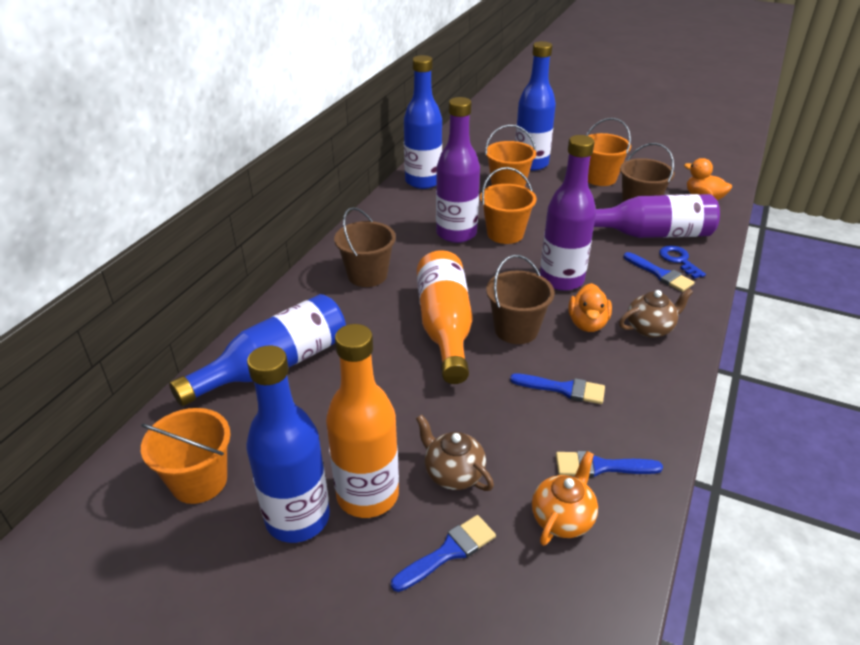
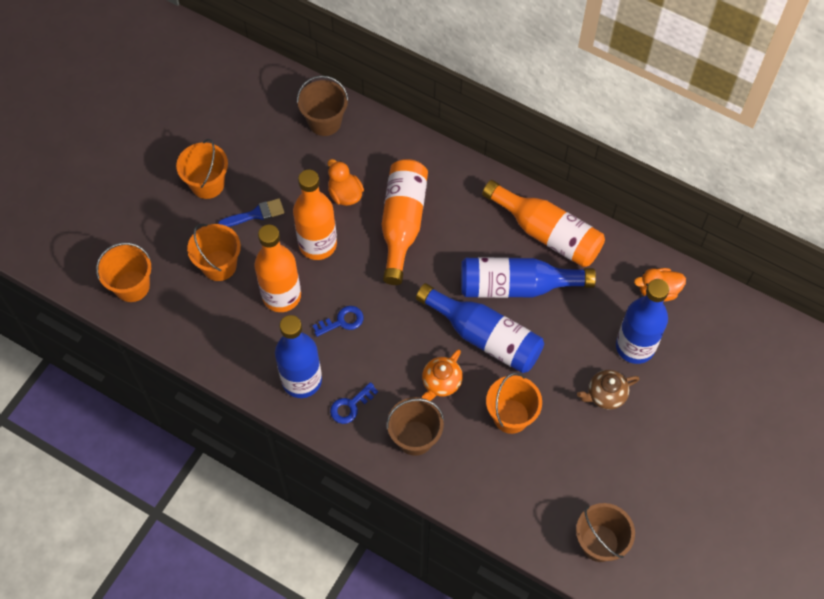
blue brush: 4 -> 1
blue key: 1 -> 2
brown teapot: 2 -> 1
orange bottle: 2 -> 4
purple bottle: 3 -> 0

